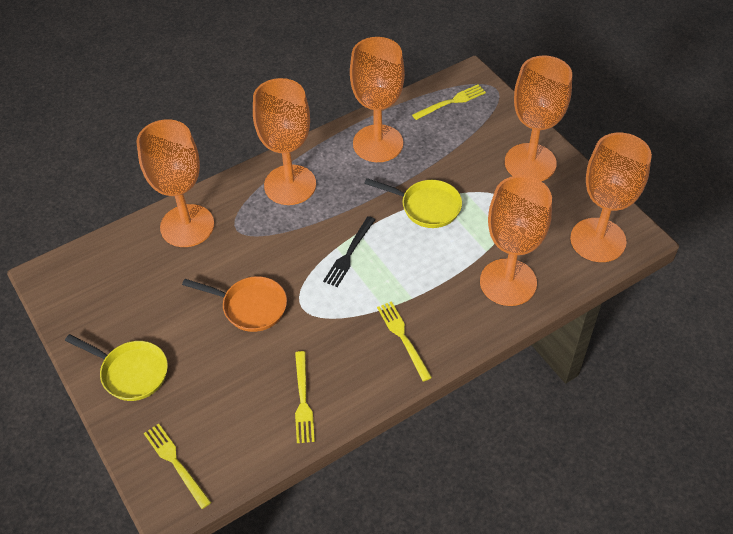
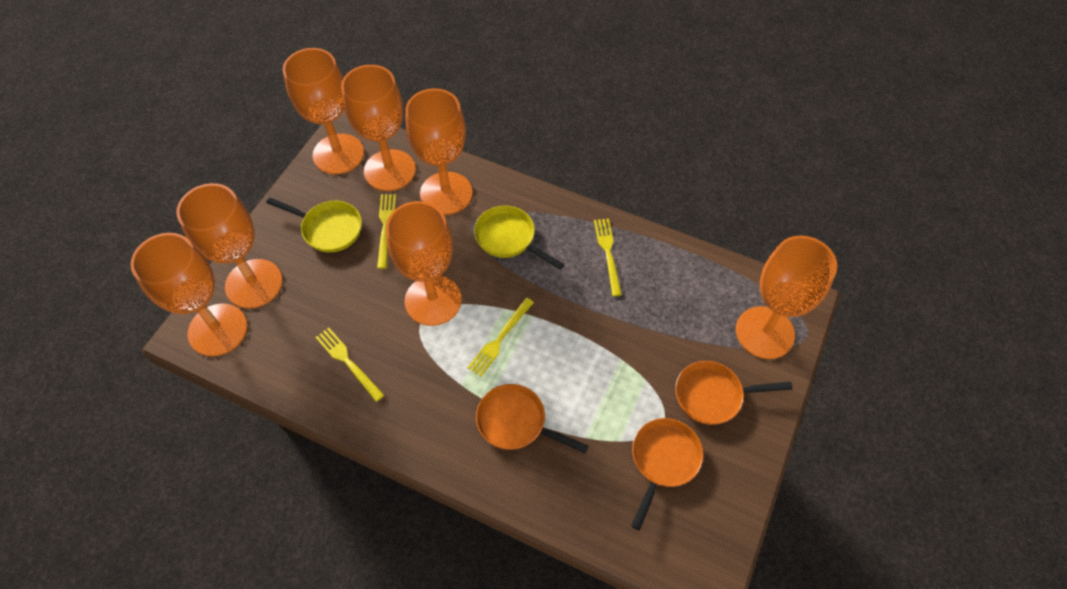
black fork: 1 -> 0
orange goblet: 6 -> 7
orange pan: 1 -> 3

